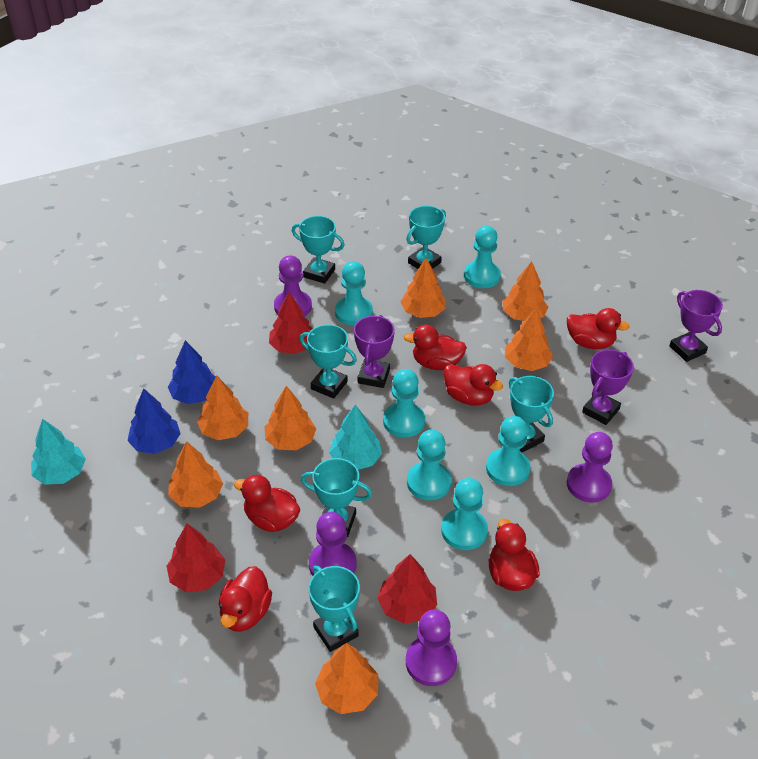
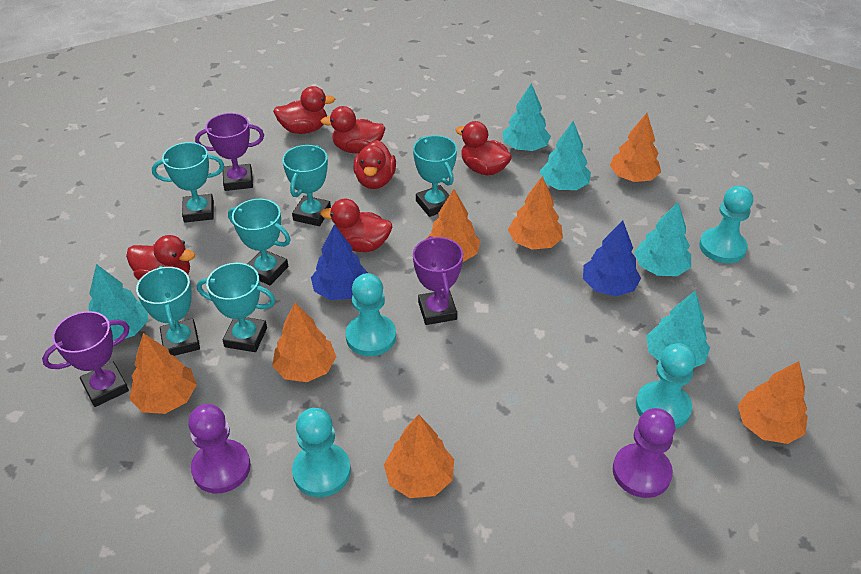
purple pawn: 4 -> 2
red tree: 3 -> 0
turquoise pawn: 6 -> 4
turquoise tree: 2 -> 5

